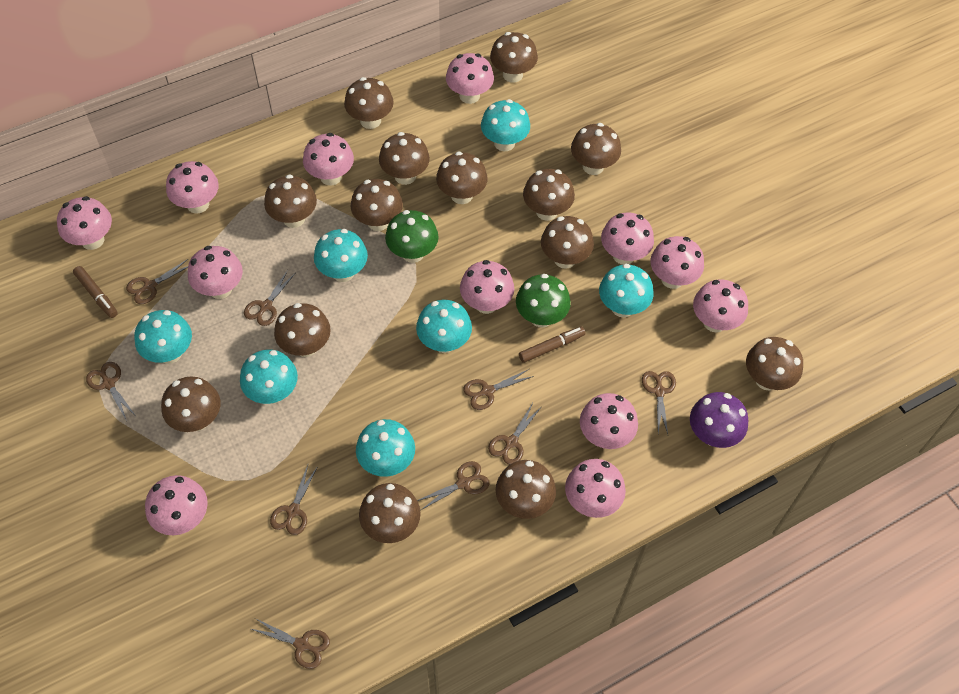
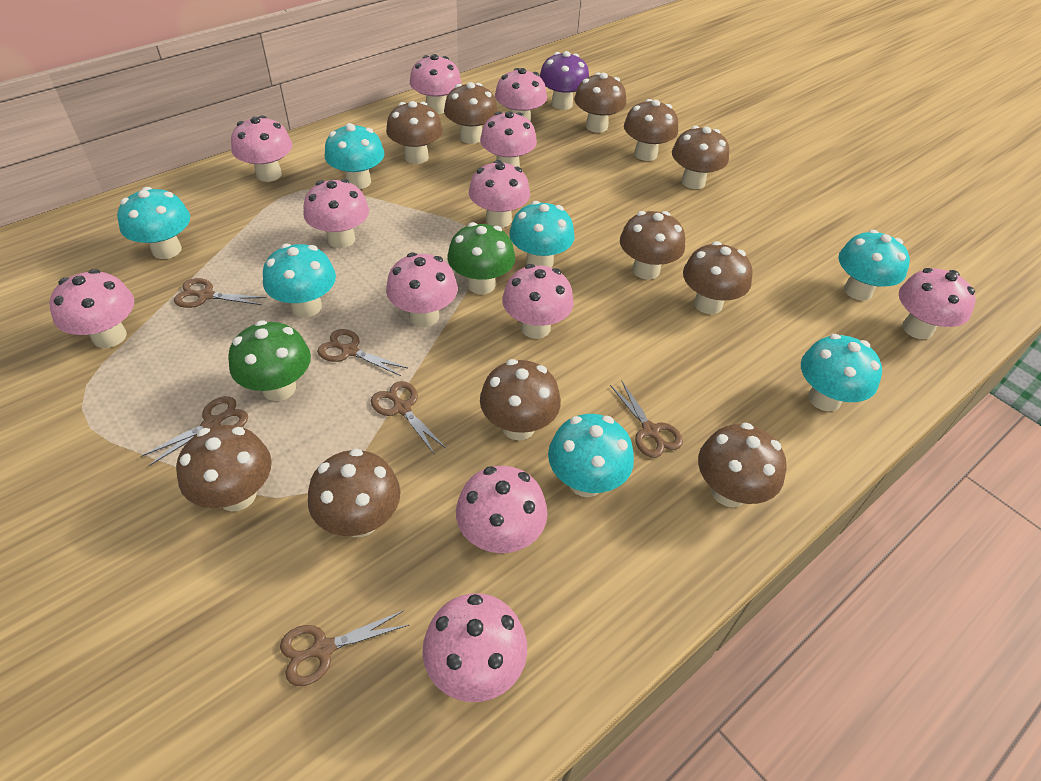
brown marker: 2 -> 0
brown mushroom: 14 -> 11
brown scissors: 9 -> 6

